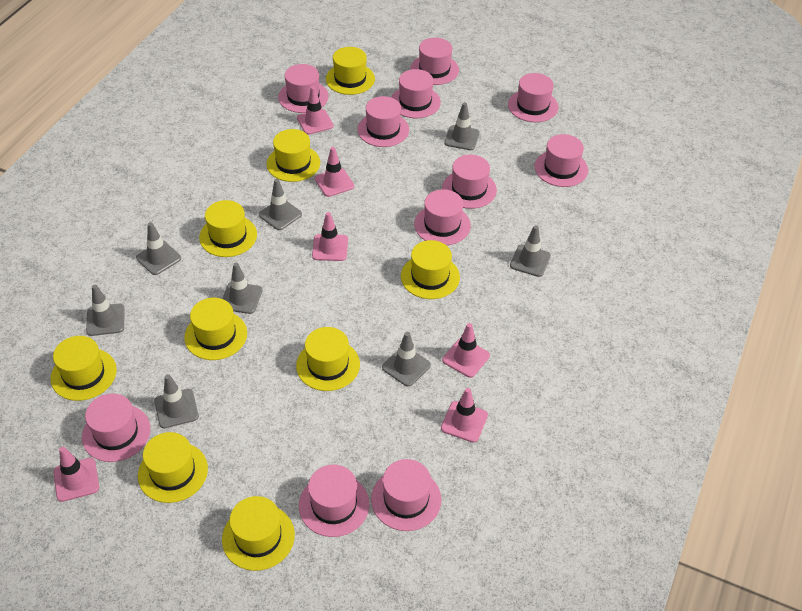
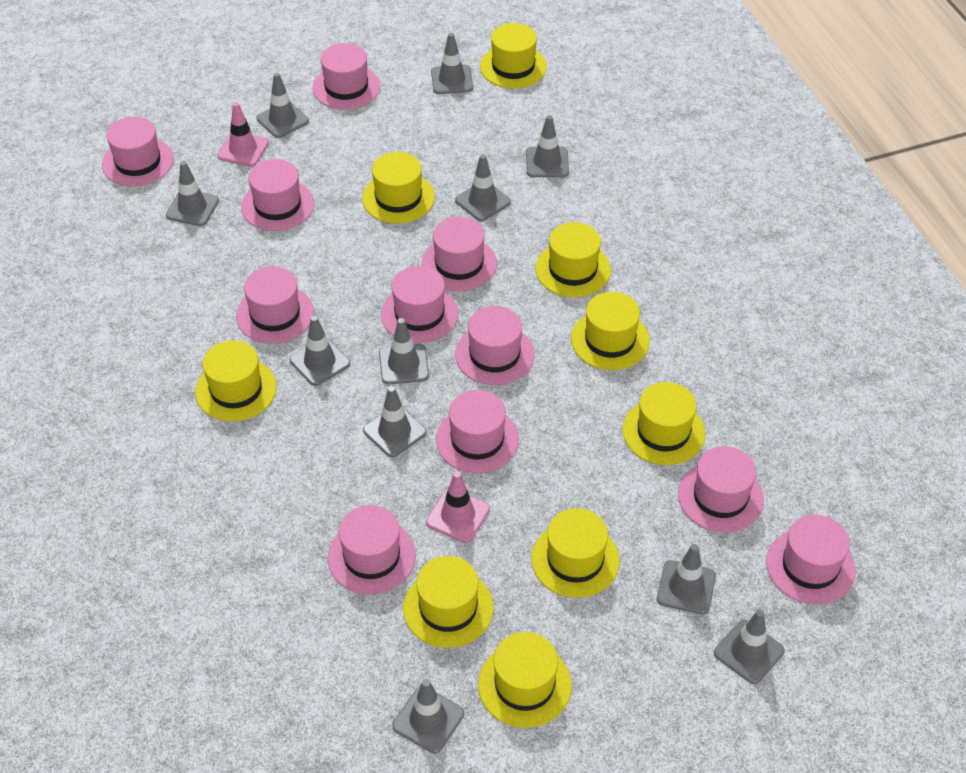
grey traffic cone: 8 -> 11
pink traffic cone: 6 -> 2

